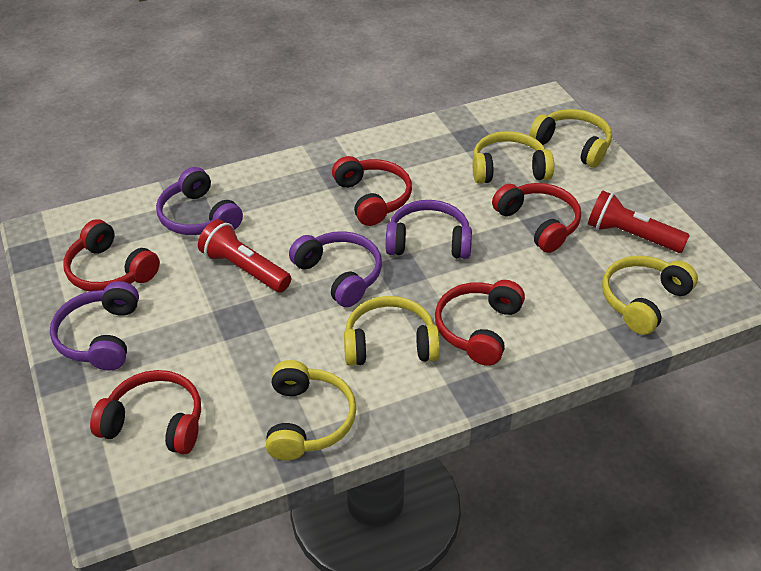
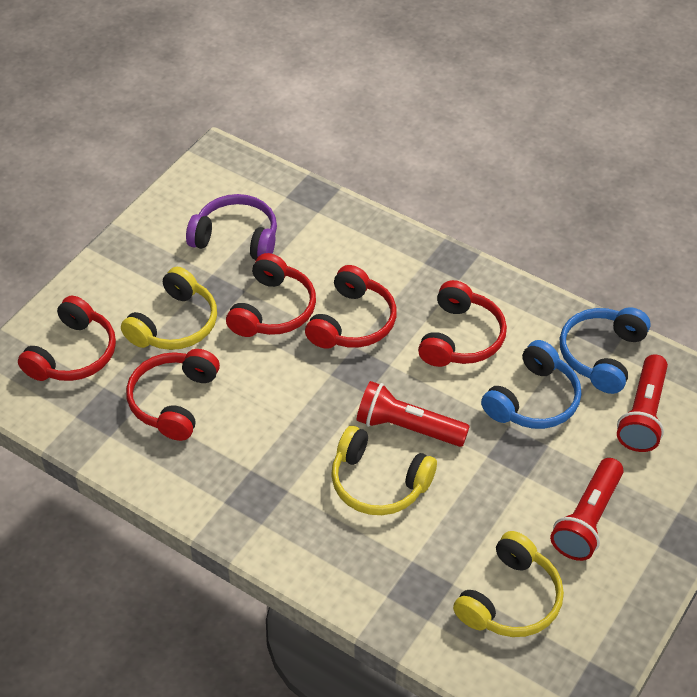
blue headphones: 0 -> 2
purple headphones: 4 -> 1
red flashlight: 2 -> 3
yellow headphones: 5 -> 3

